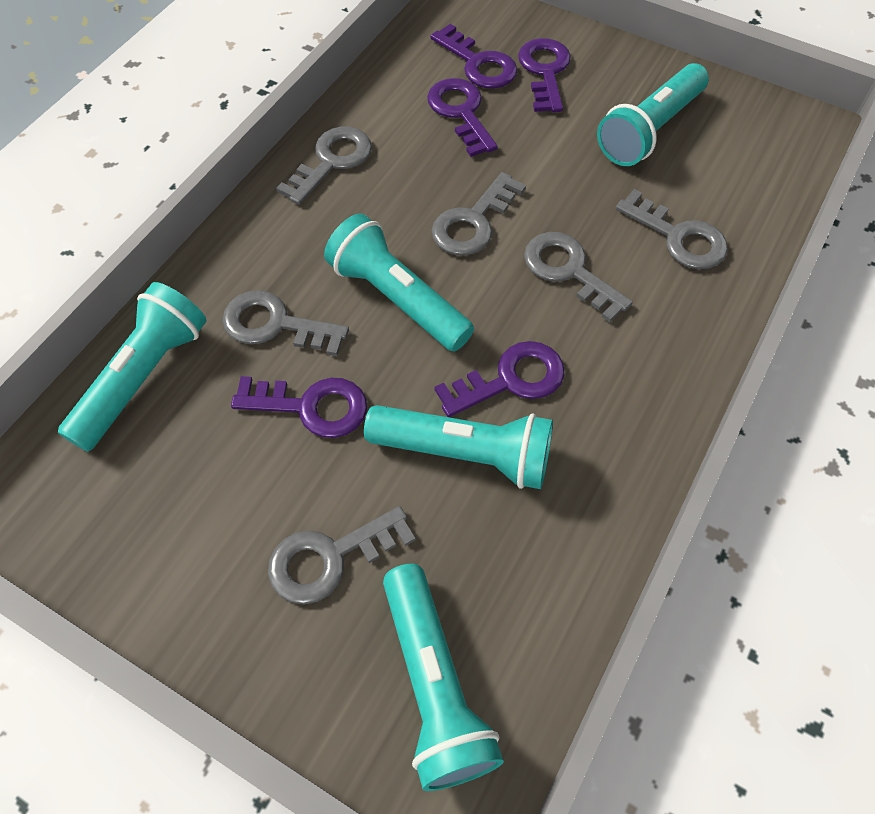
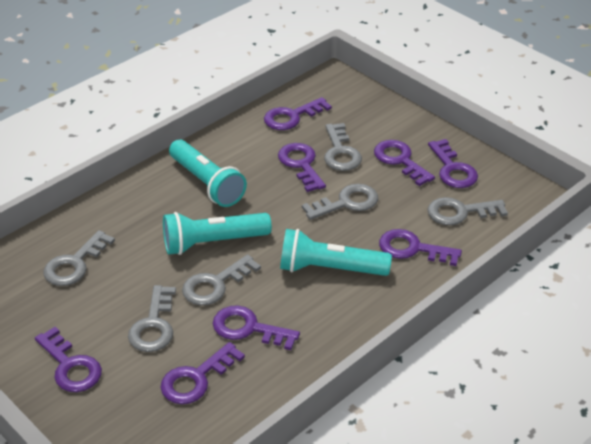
purple key: 5 -> 8
turquoise flashlight: 5 -> 3

